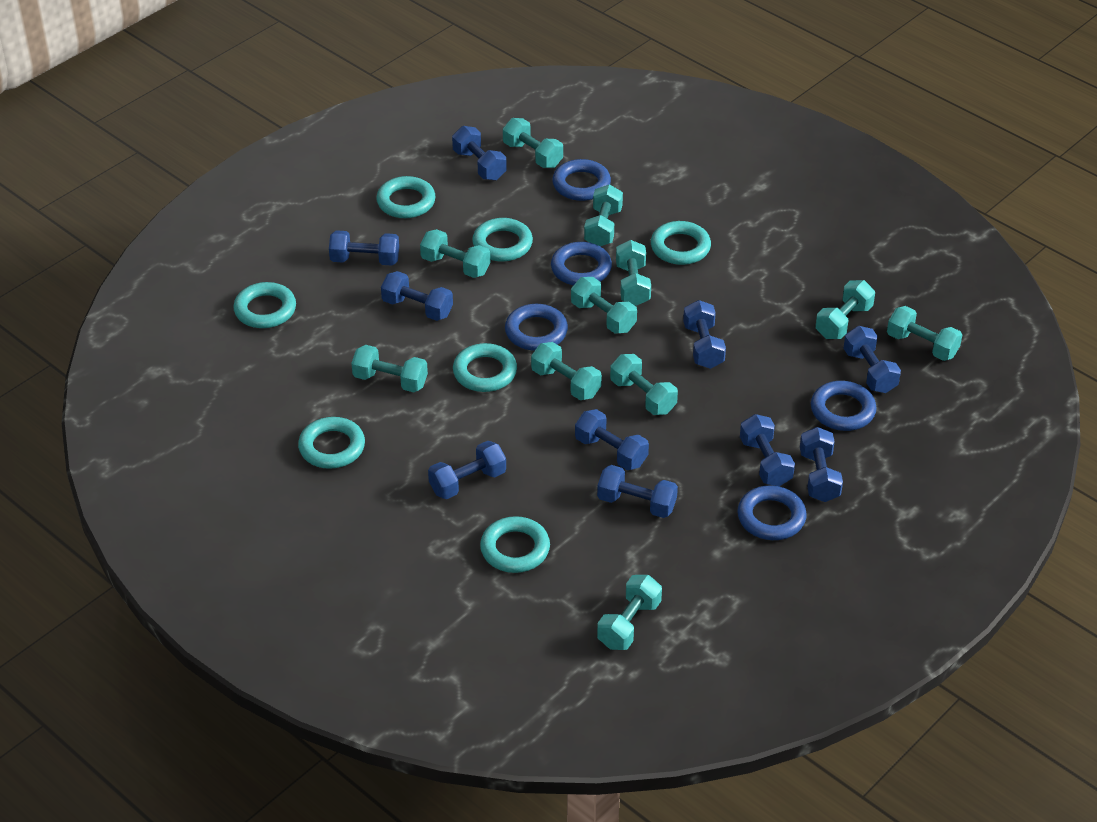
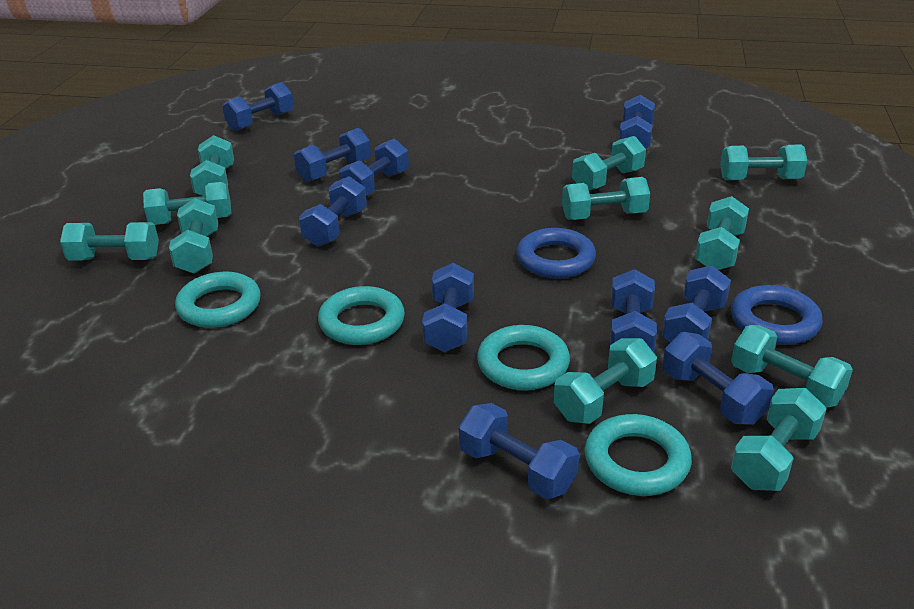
blue ring: 5 -> 2
turquoise ring: 7 -> 4

